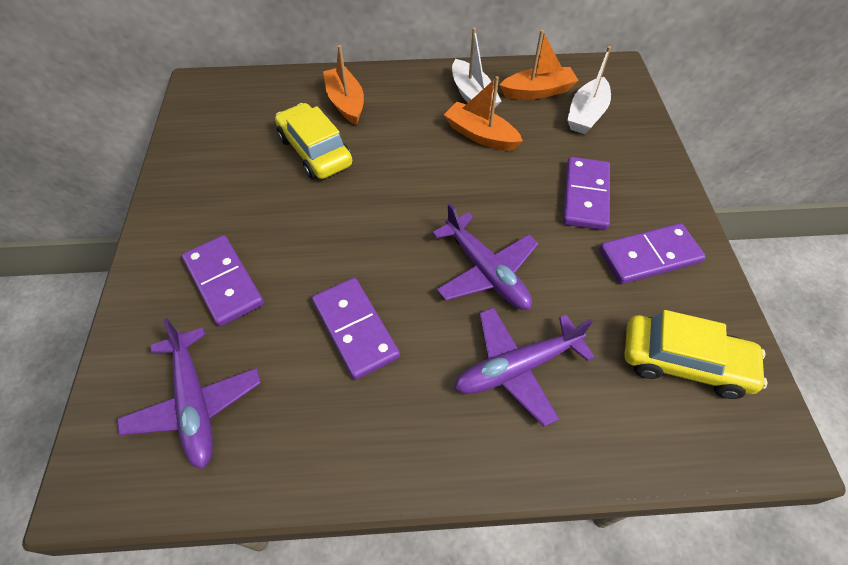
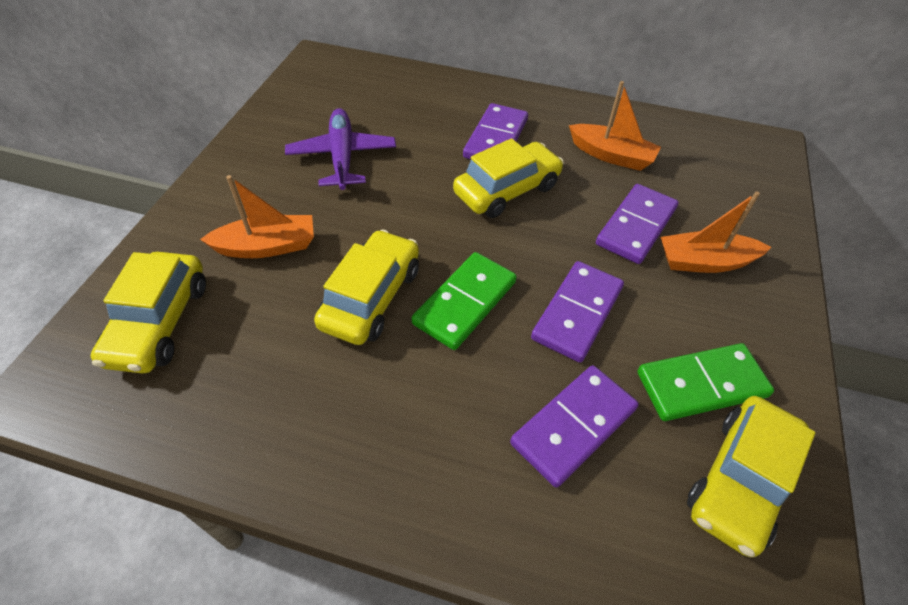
green domino: 0 -> 2
purple plane: 3 -> 1
white boat: 2 -> 0
yellow car: 2 -> 4

